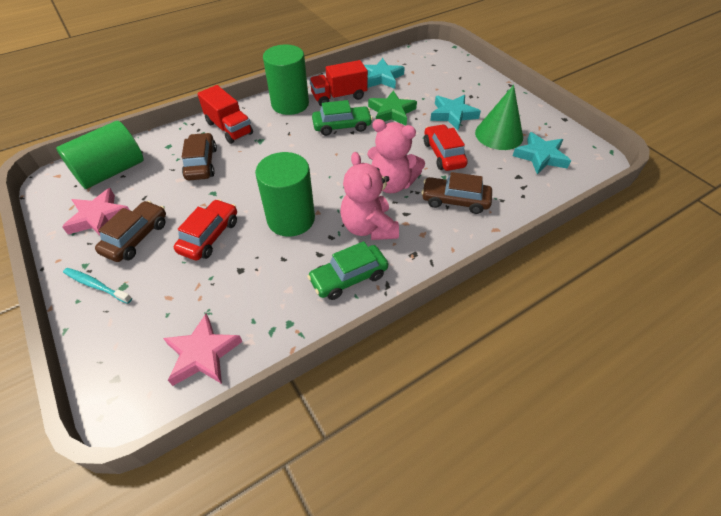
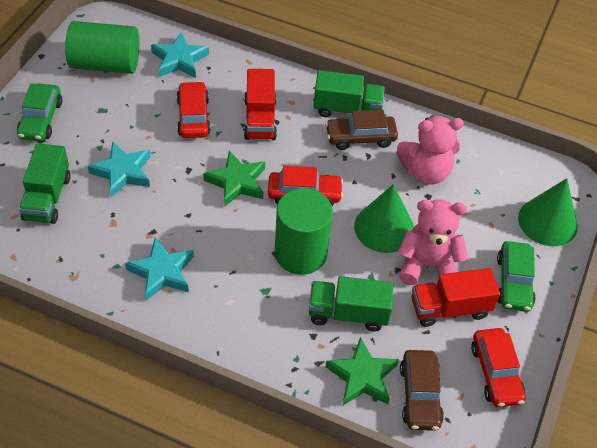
brown car: 3 -> 2
green cone: 1 -> 2
green cylinder: 3 -> 2
green star: 1 -> 2
green truck: 0 -> 3
pink star: 2 -> 0
red car: 2 -> 3
turquoise toothbrush: 1 -> 0

